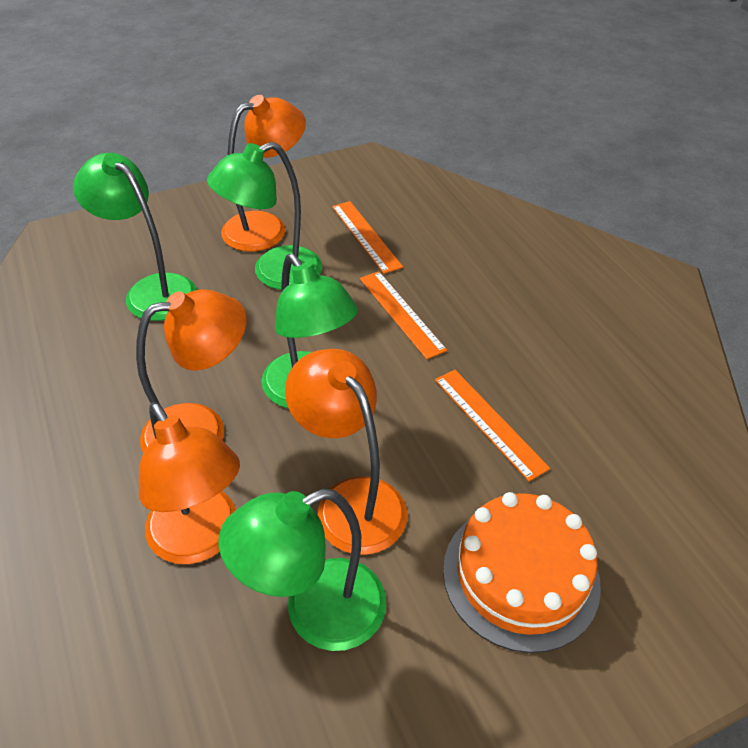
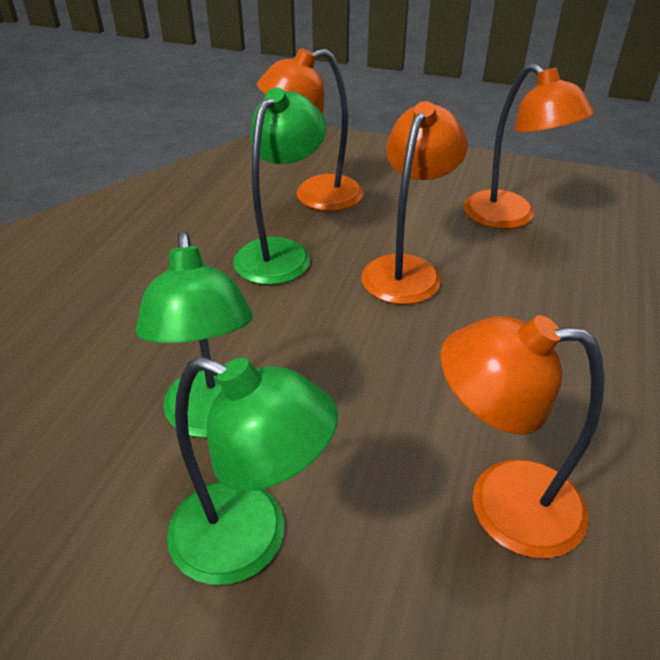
green lamp: 4 -> 3
orange cake: 1 -> 0
orange ruler: 3 -> 0

